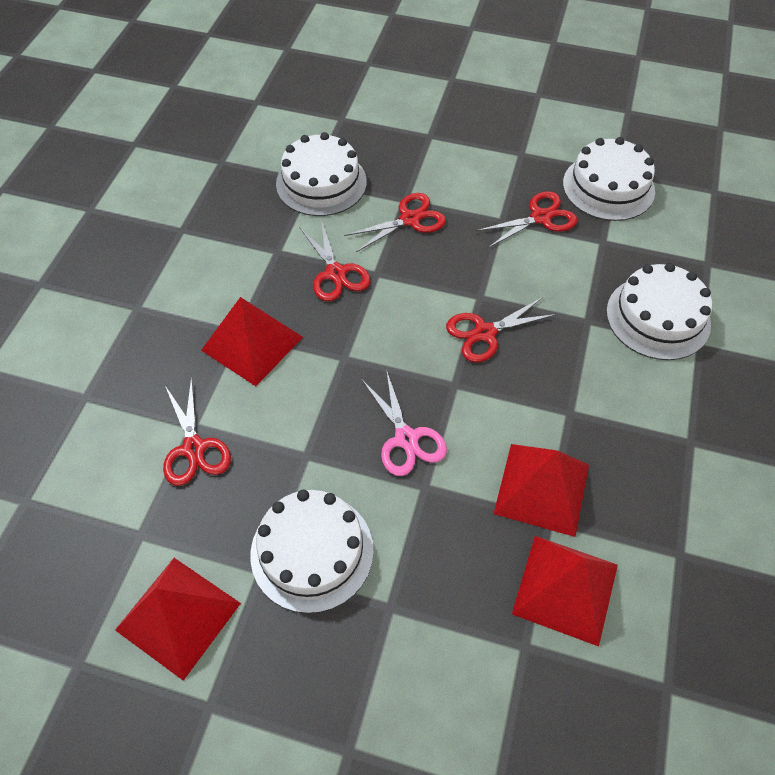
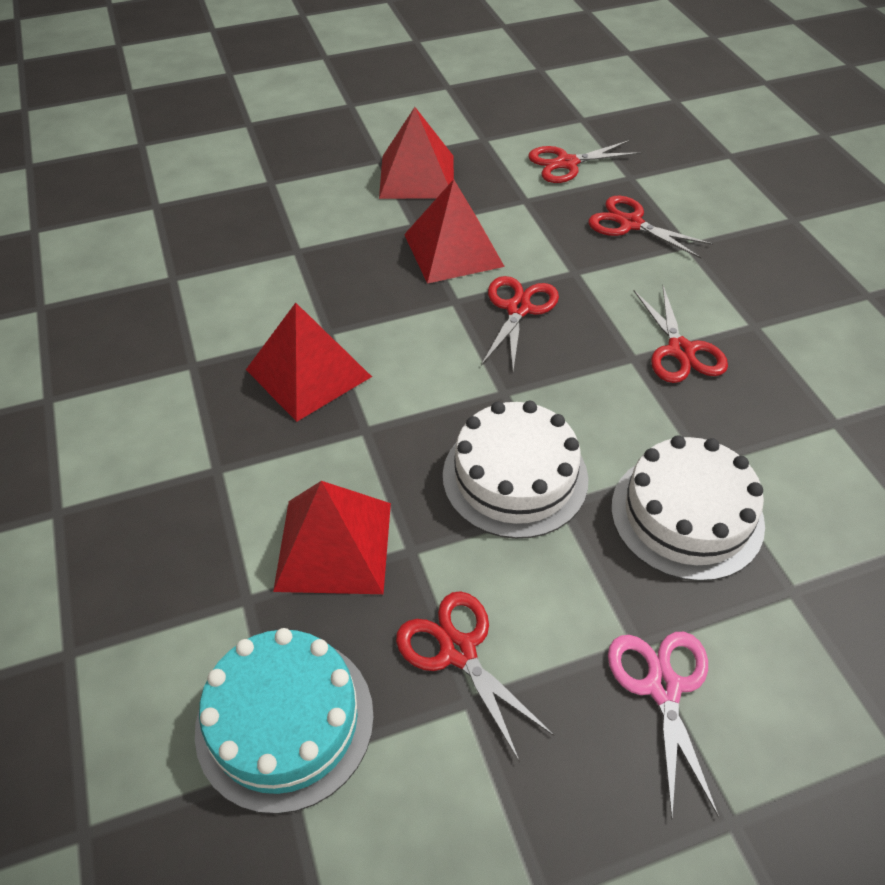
turquoise cake: 0 -> 1
white cake: 4 -> 2

